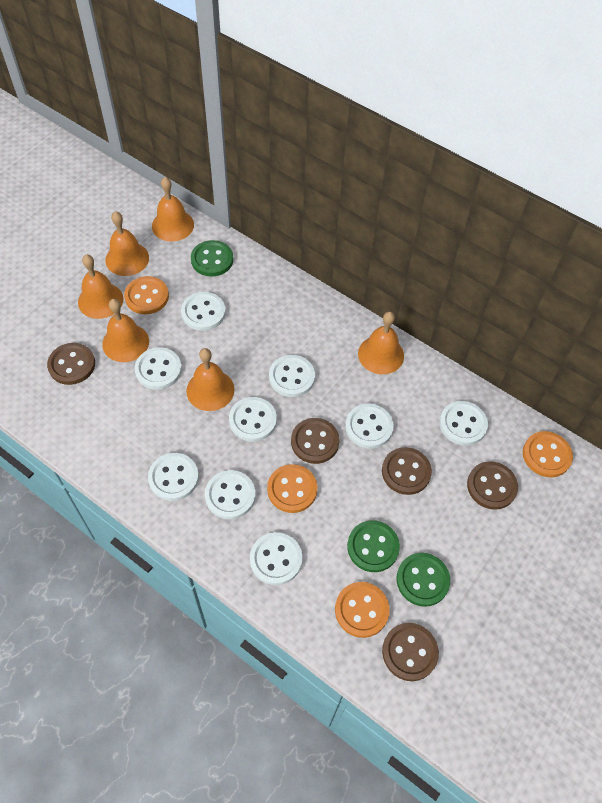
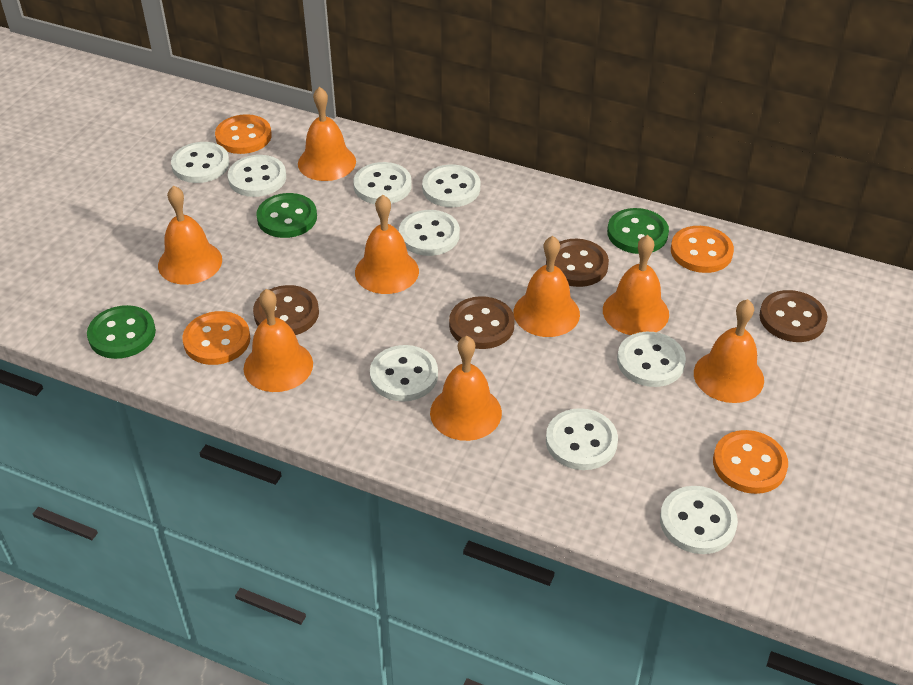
brown button: 5 -> 4
orange bell: 6 -> 8

